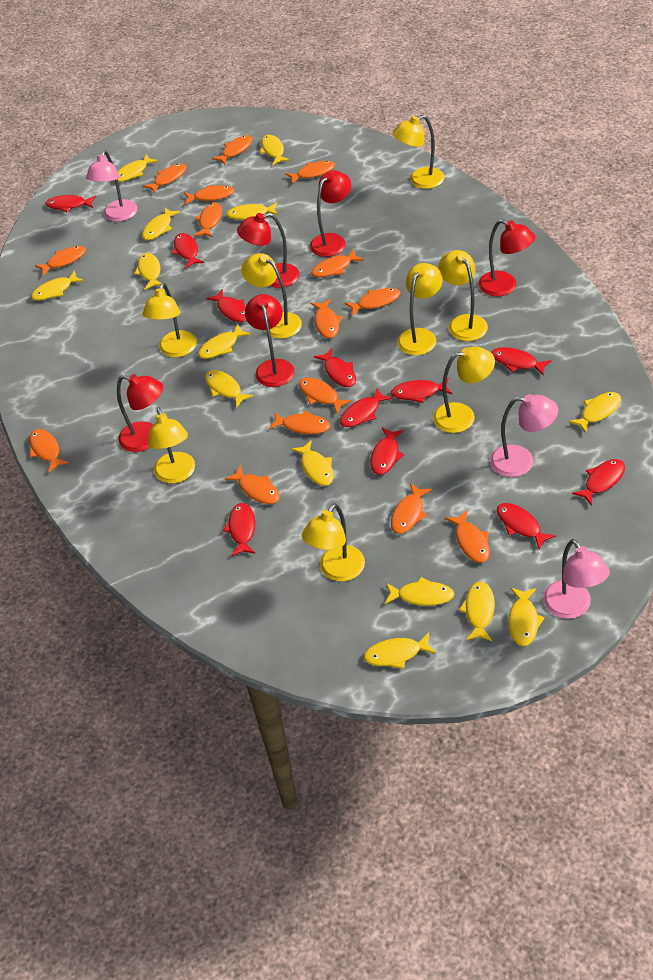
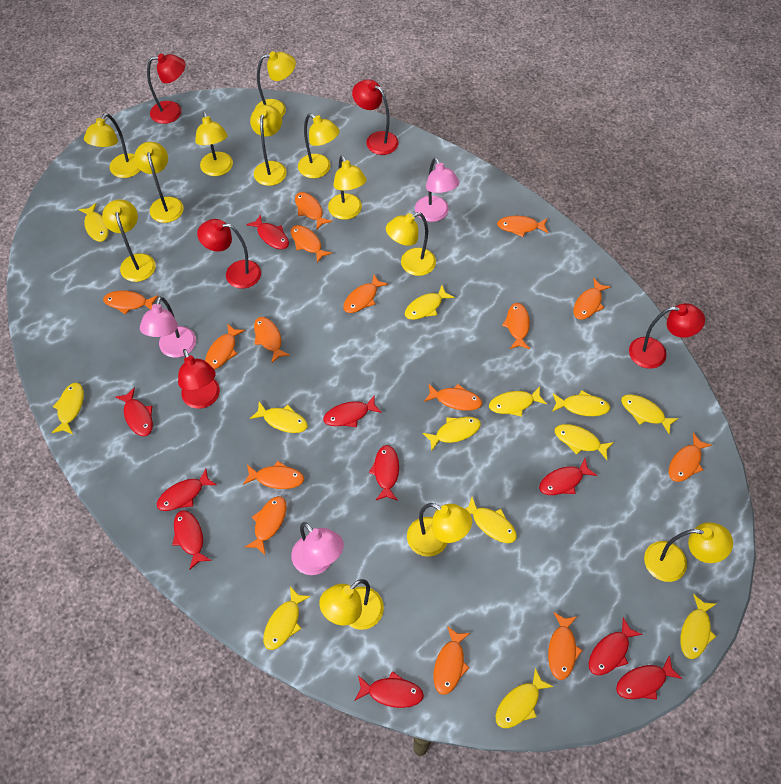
red fish: 11 -> 10
yellow fish: 14 -> 13
yellow lamp: 8 -> 12

